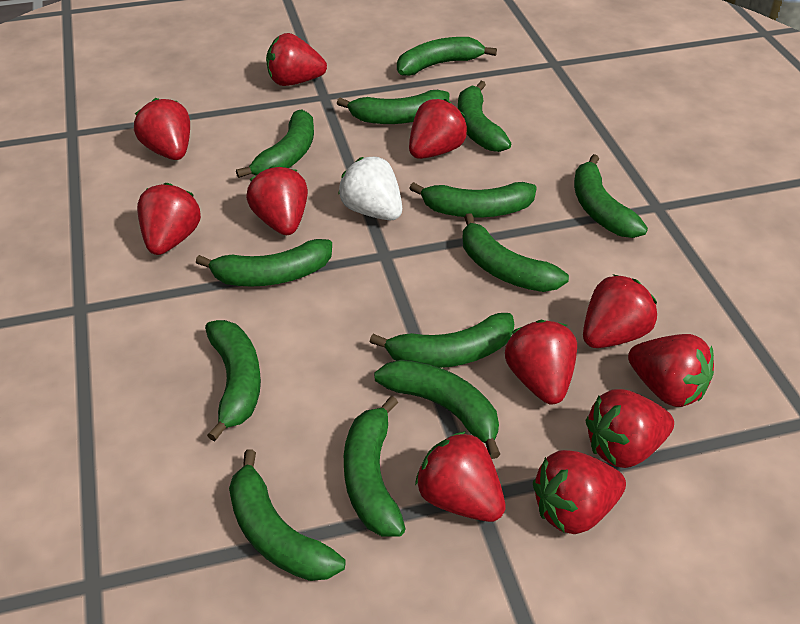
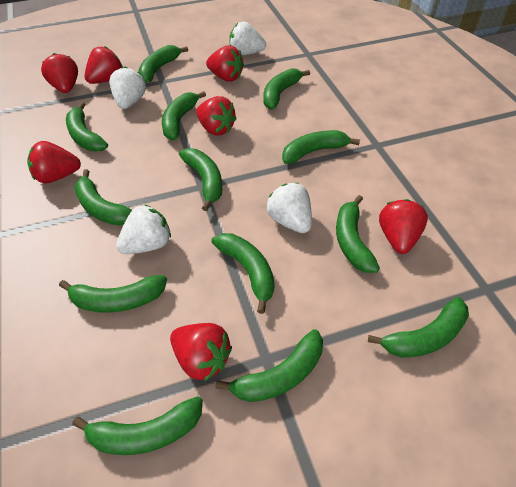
red strawberry: 11 -> 7
white strawberry: 1 -> 4

